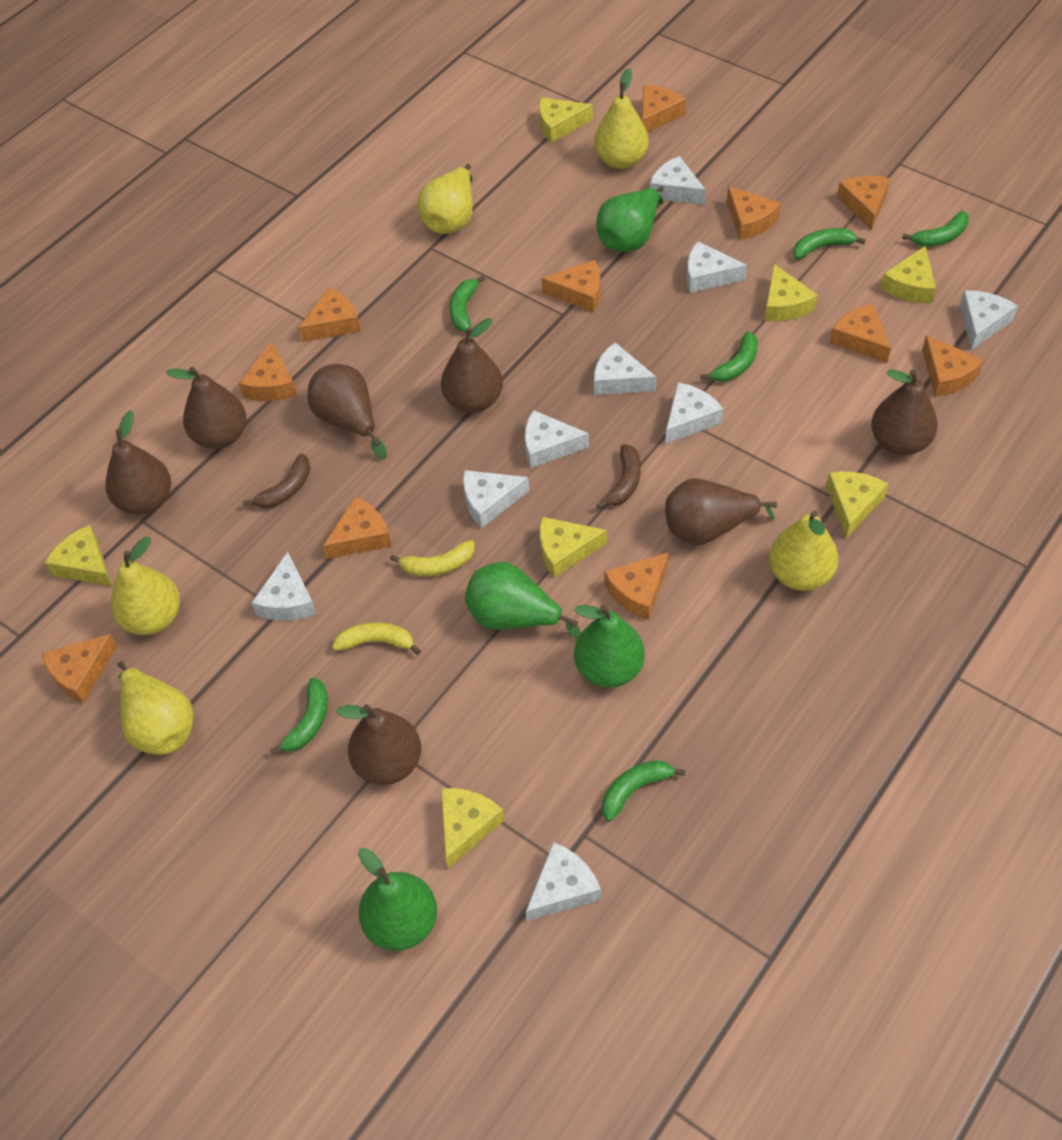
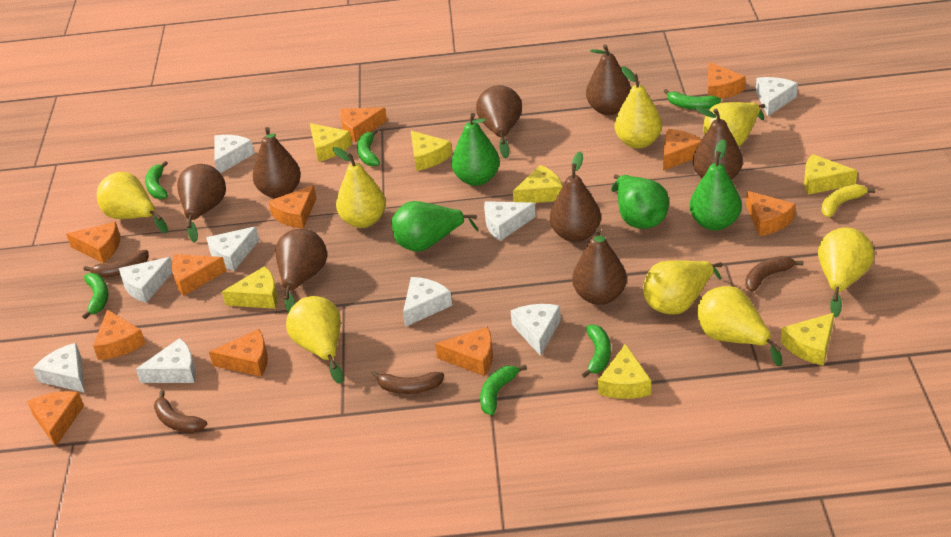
brown banana: 2 -> 4
brown pear: 7 -> 8
yellow banana: 2 -> 1
yellow pear: 5 -> 8

